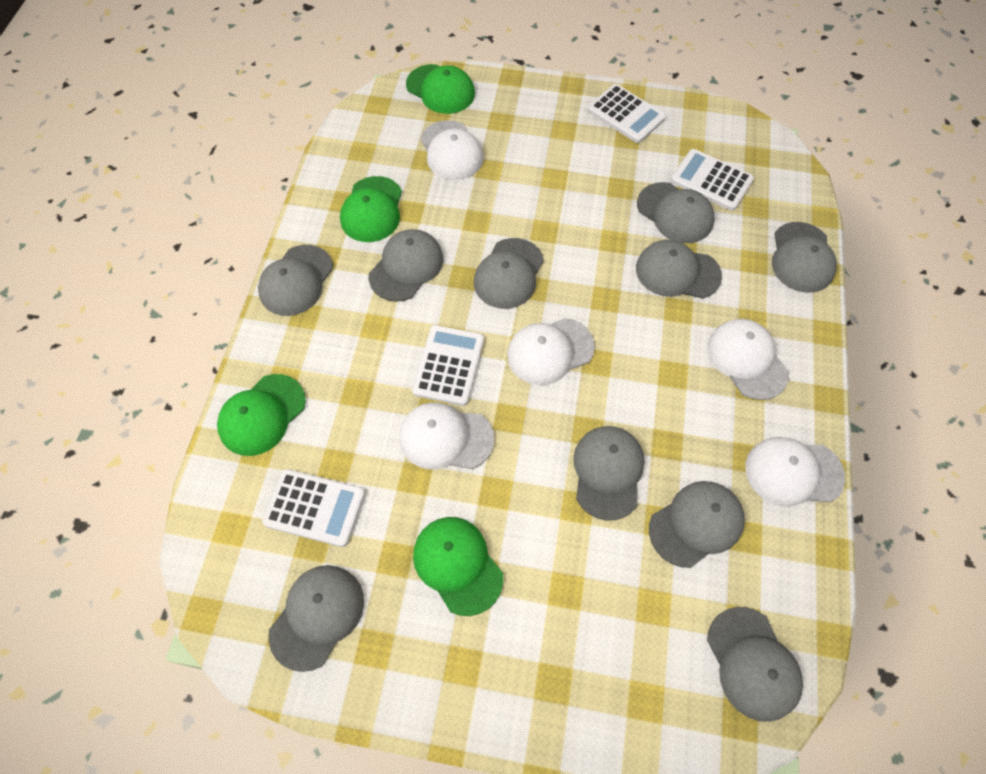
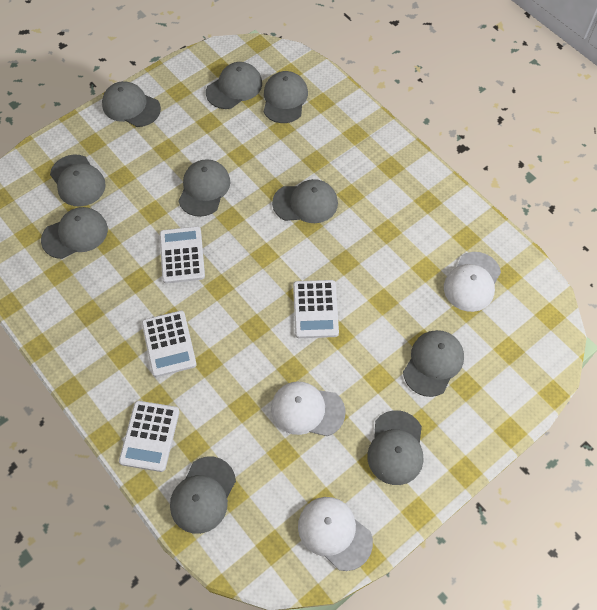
green cap: 4 -> 0
white cap: 5 -> 3

